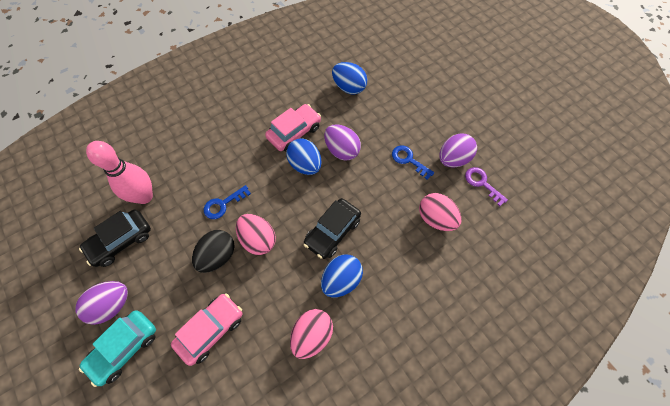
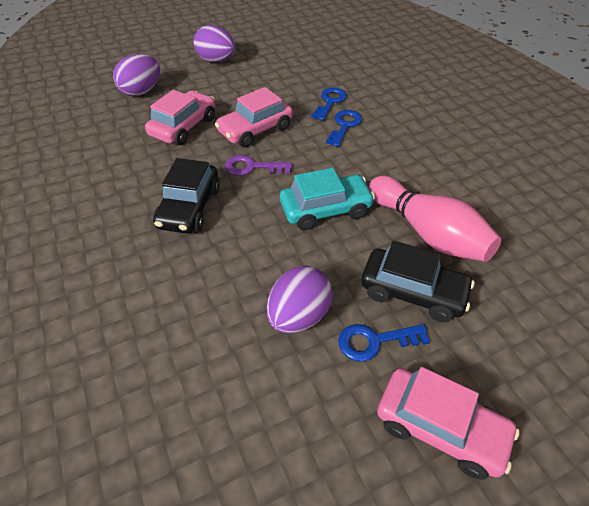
black egg: 1 -> 0
blue egg: 3 -> 0
blue key: 2 -> 3
pink car: 2 -> 3
pink egg: 3 -> 0

